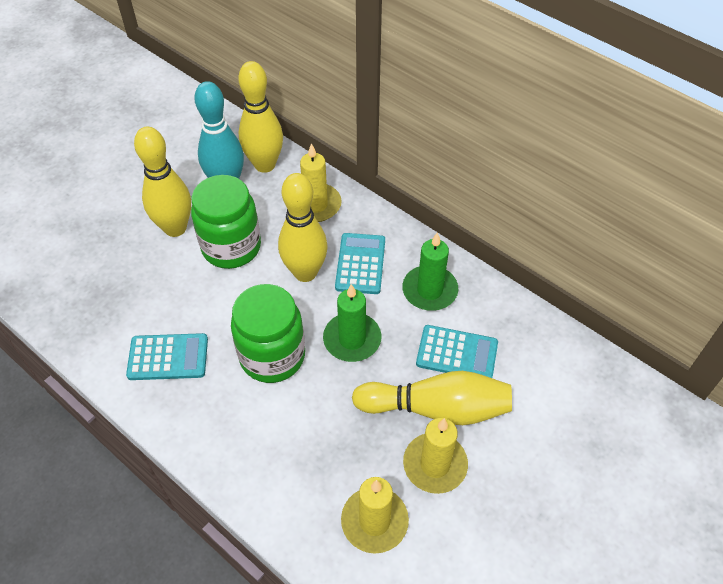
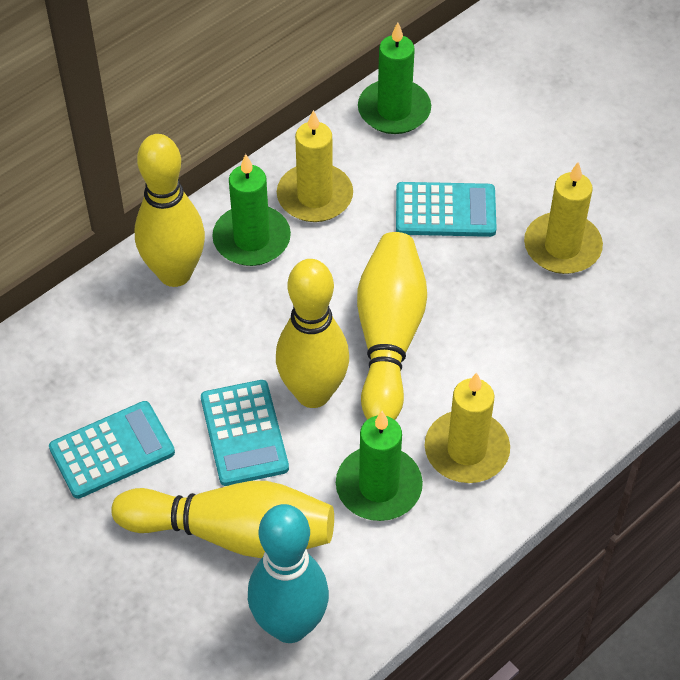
green candle: 2 -> 3
green jar: 2 -> 0

